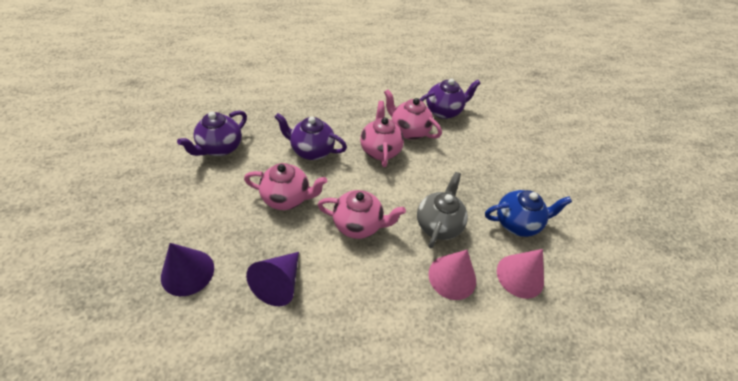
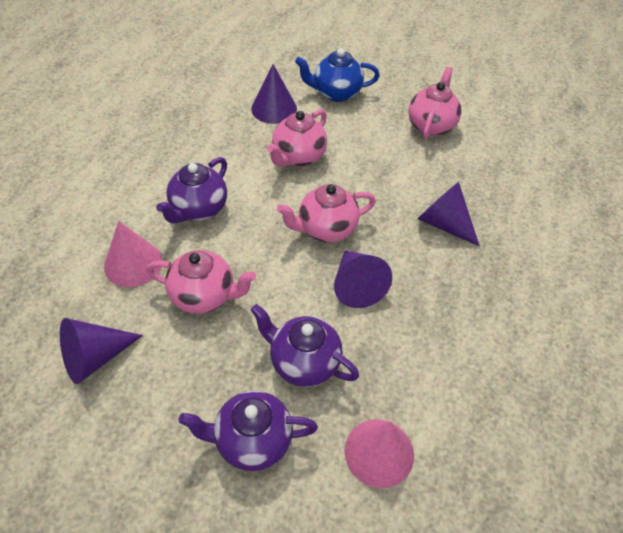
grey teapot: 1 -> 0
purple cone: 2 -> 4

